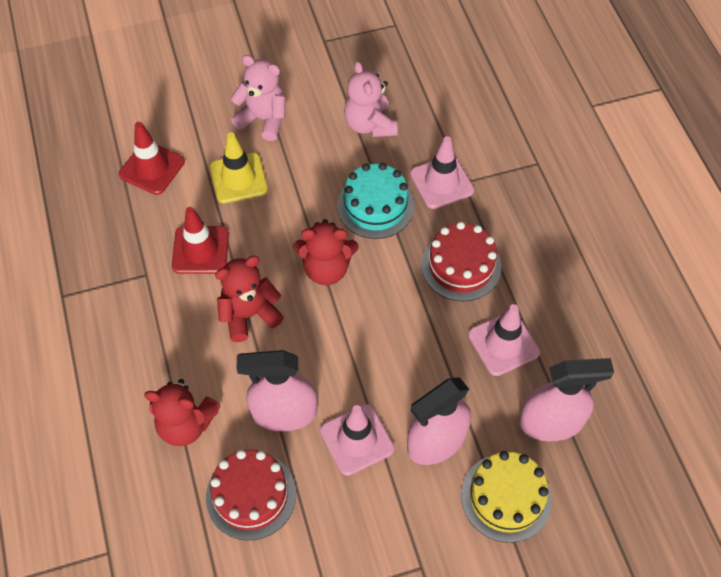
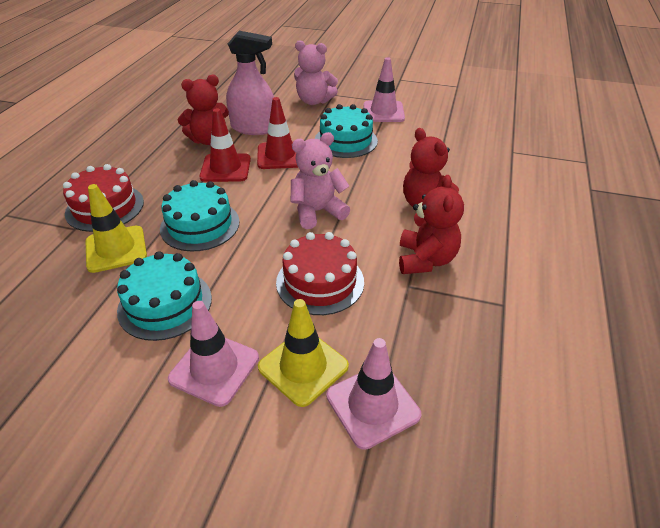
pink spray bottle: 3 -> 1
turquoise cake: 1 -> 3
yellow cake: 1 -> 0
yellow traffic cone: 1 -> 2

